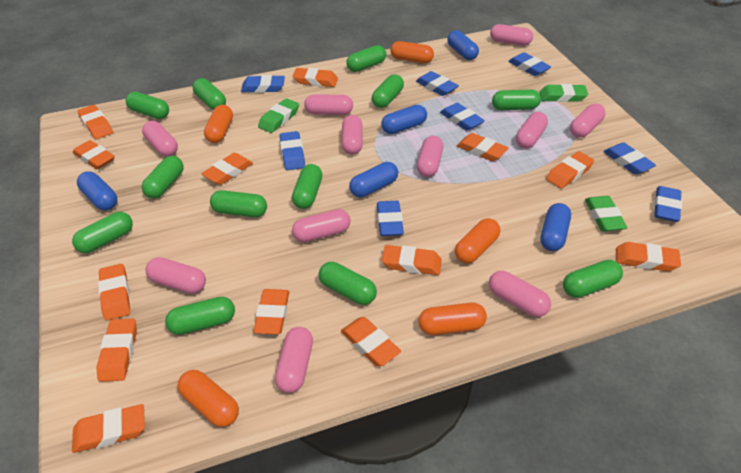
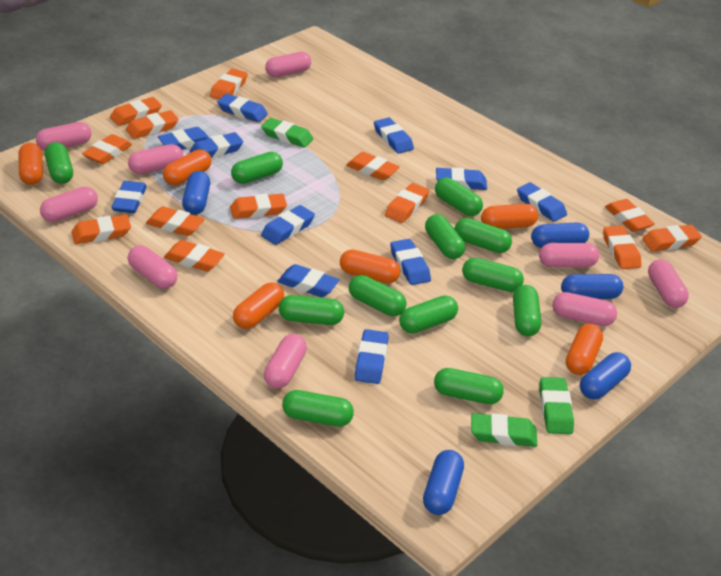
blue eraser: 8 -> 11
orange capsule: 5 -> 6
pink capsule: 11 -> 9

